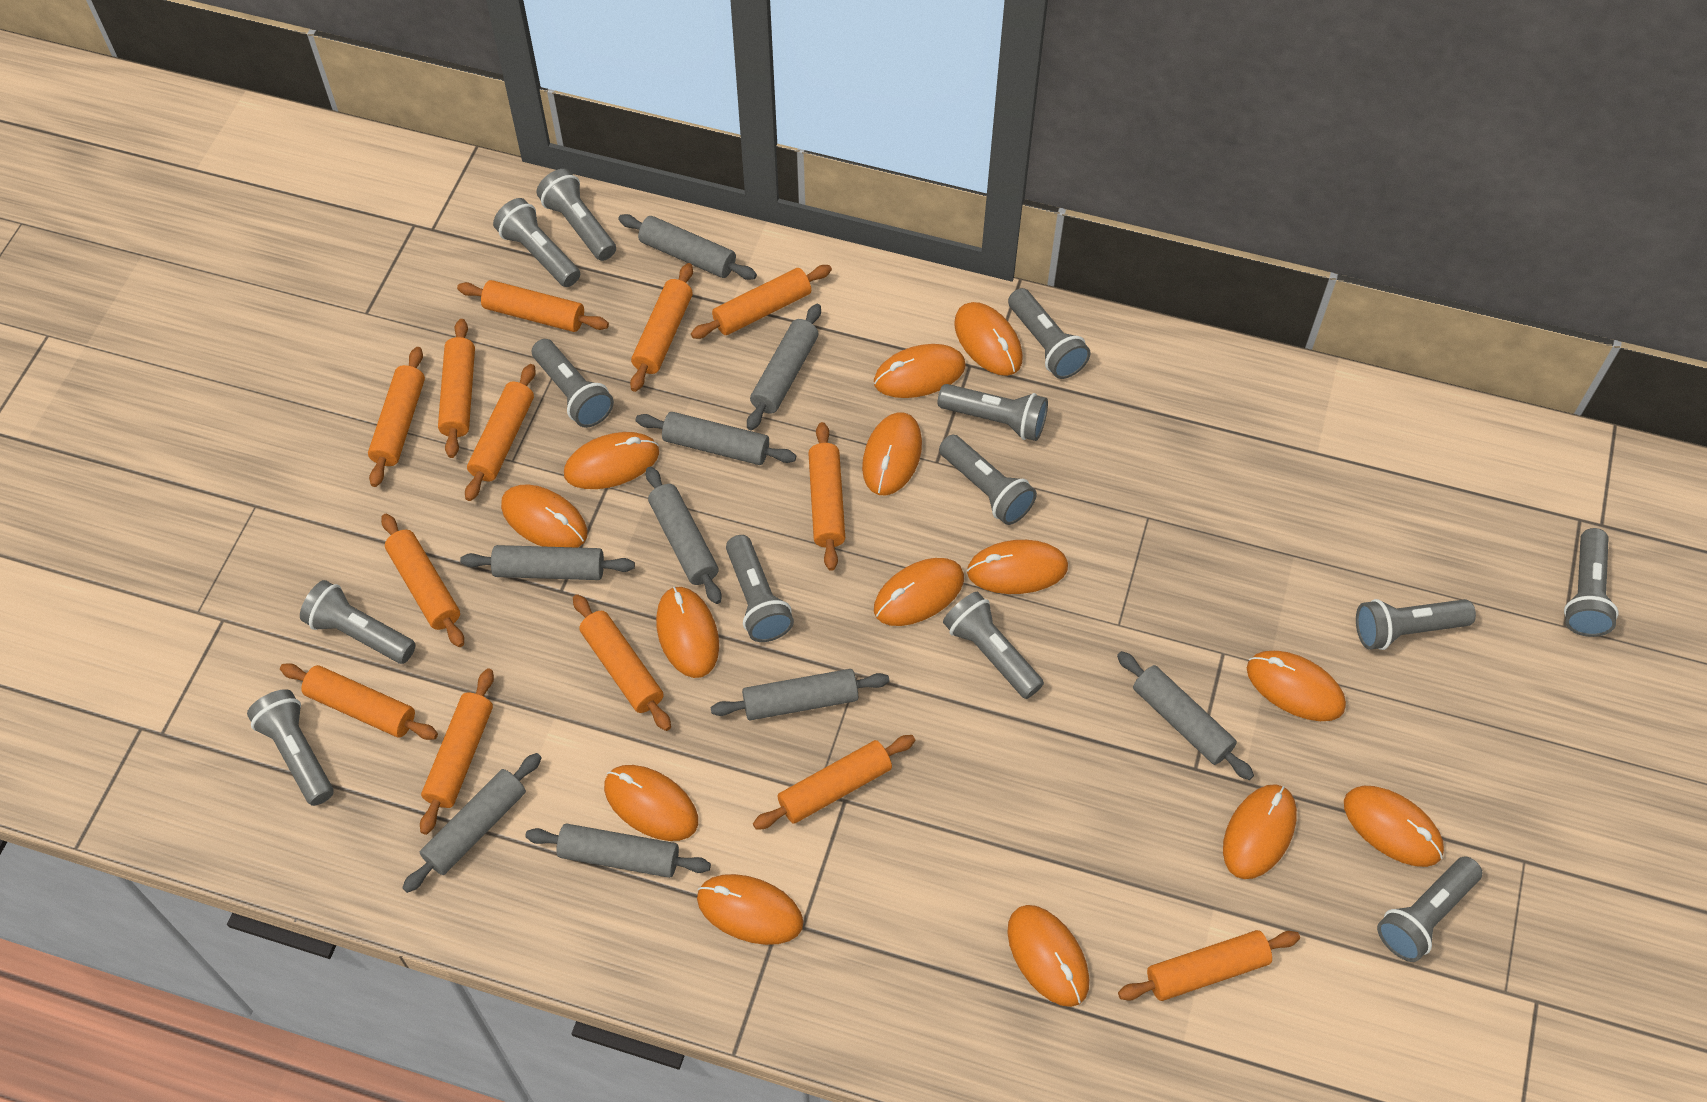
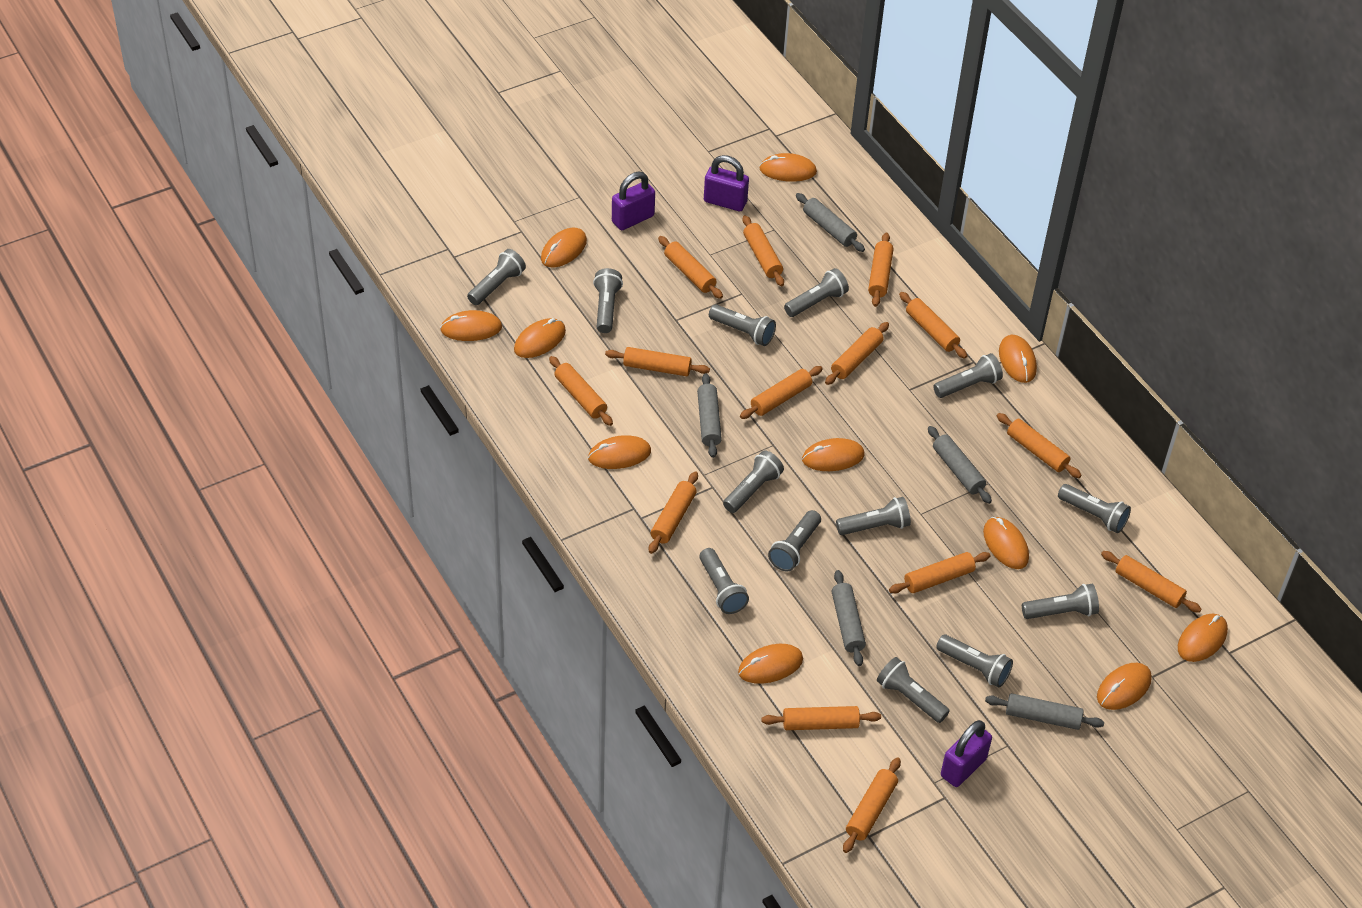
grey rolling pin: 9 -> 5
orange mouse: 14 -> 11
orange rolling pin: 13 -> 14
purple padlock: 0 -> 3

